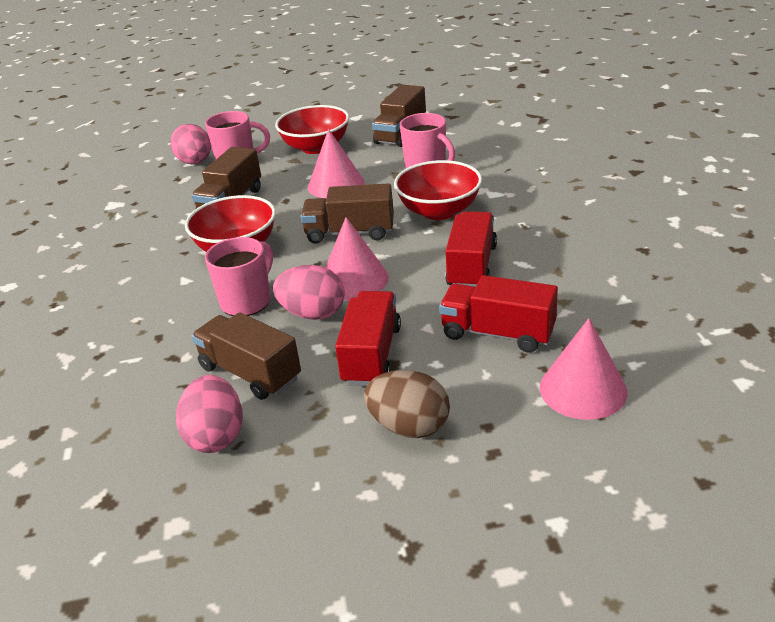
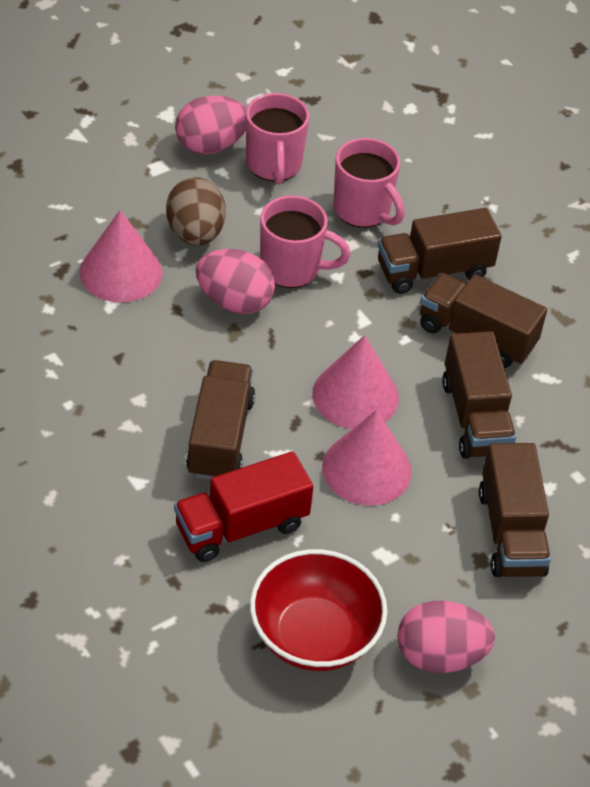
brown truck: 4 -> 5
red bowl: 3 -> 1
red truck: 3 -> 1

